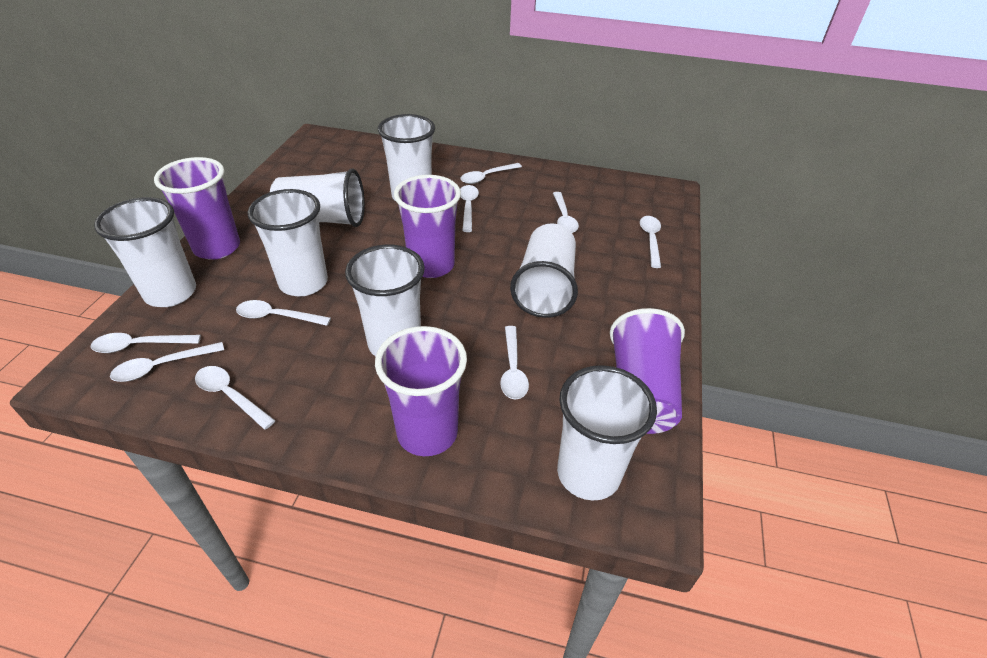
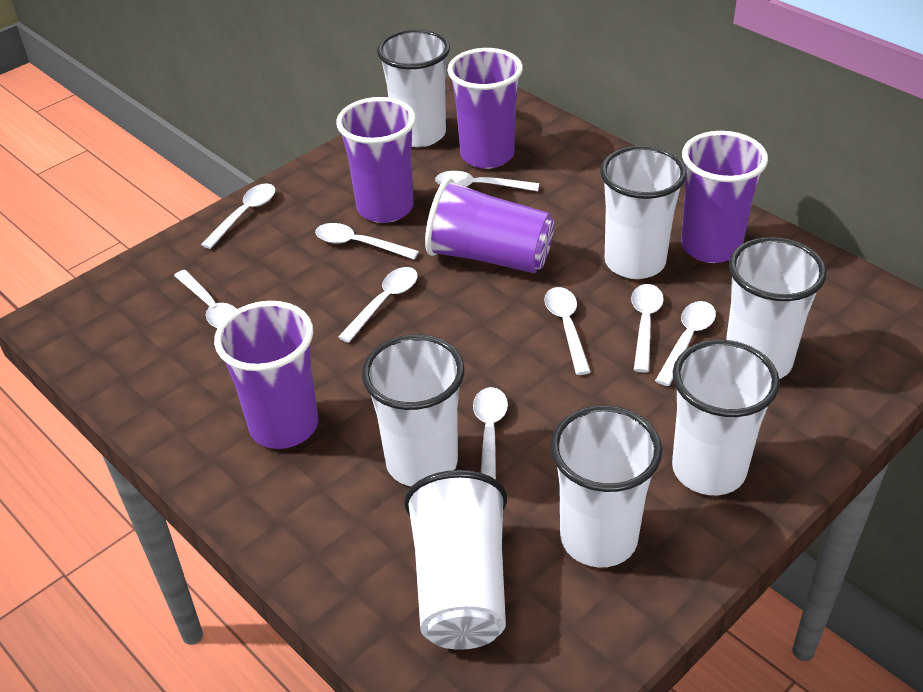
purple cup: 4 -> 5

